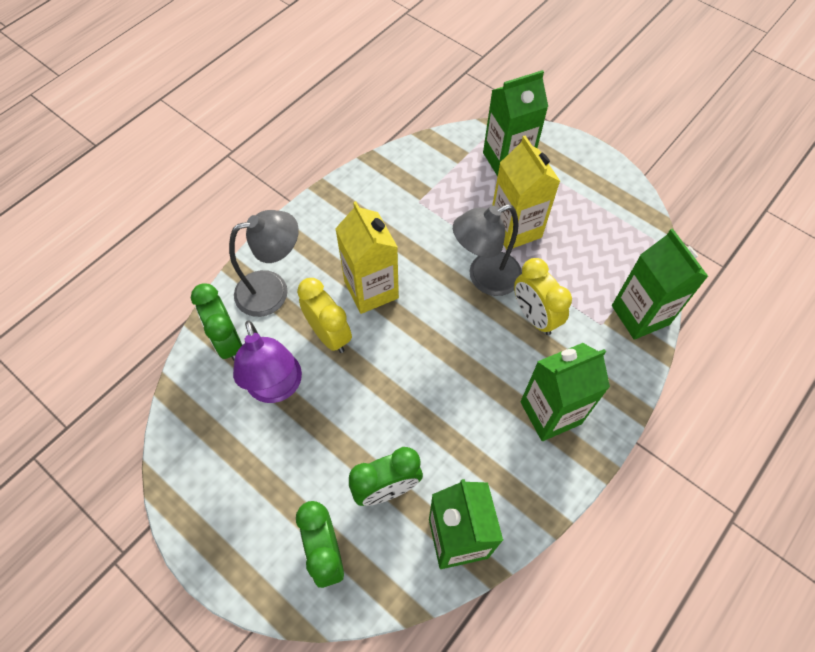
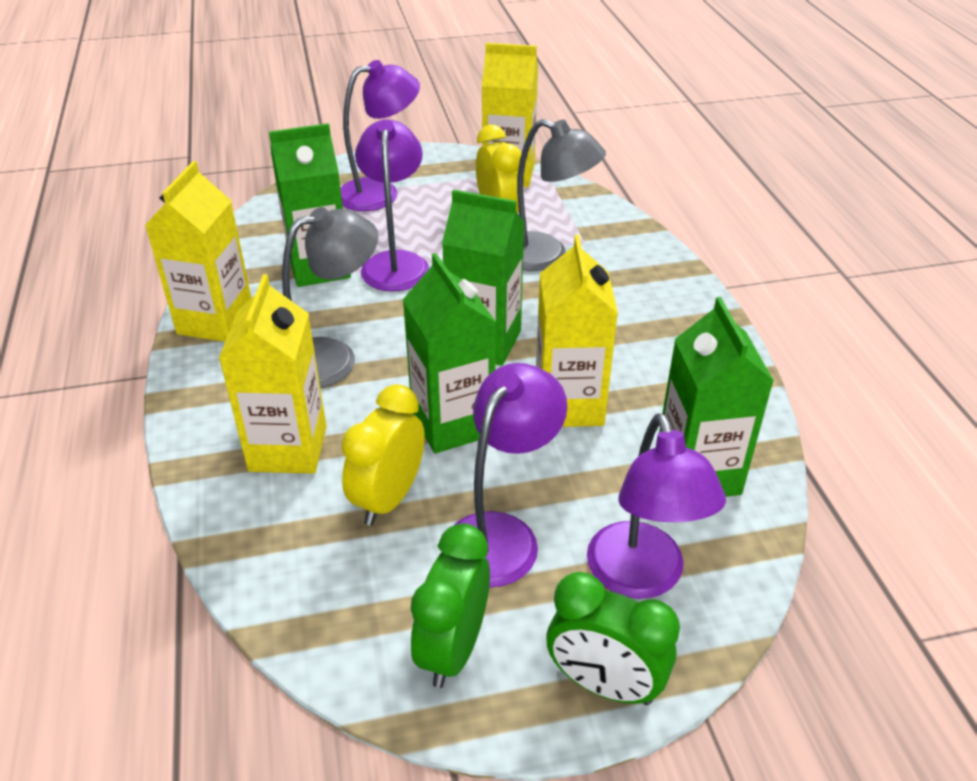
green clock: 3 -> 2
purple lamp: 1 -> 4
yellow carton: 2 -> 4

